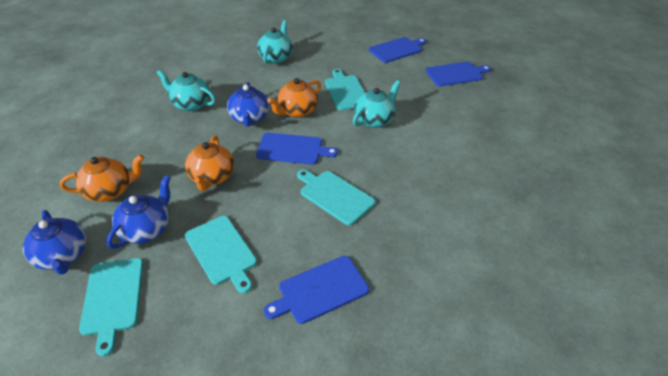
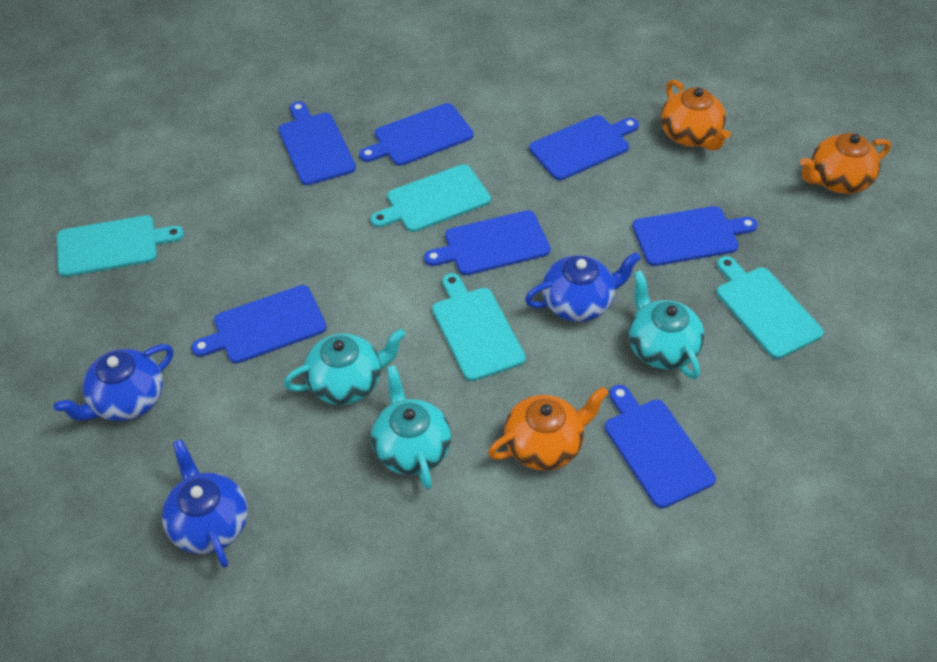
blue cutting board: 4 -> 7

